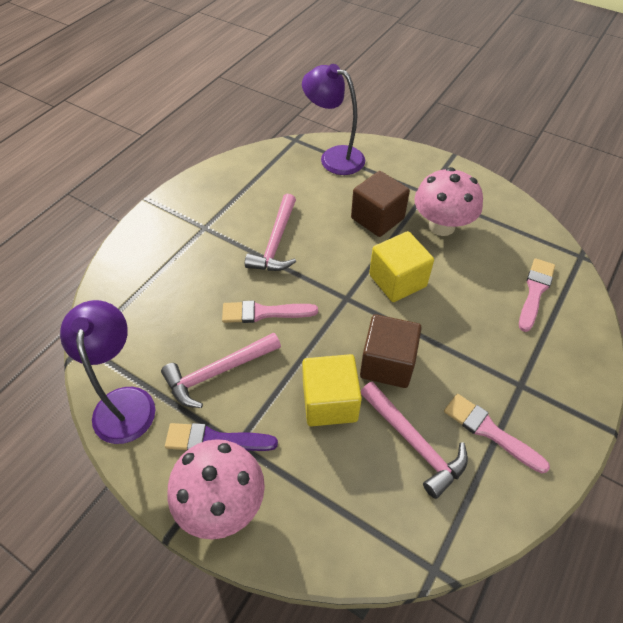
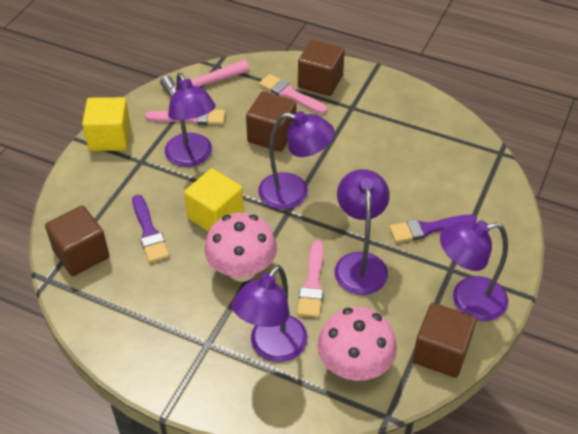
brown cube: 2 -> 4
pink hammer: 3 -> 1
purple brush: 1 -> 2
purple lamp: 2 -> 5

